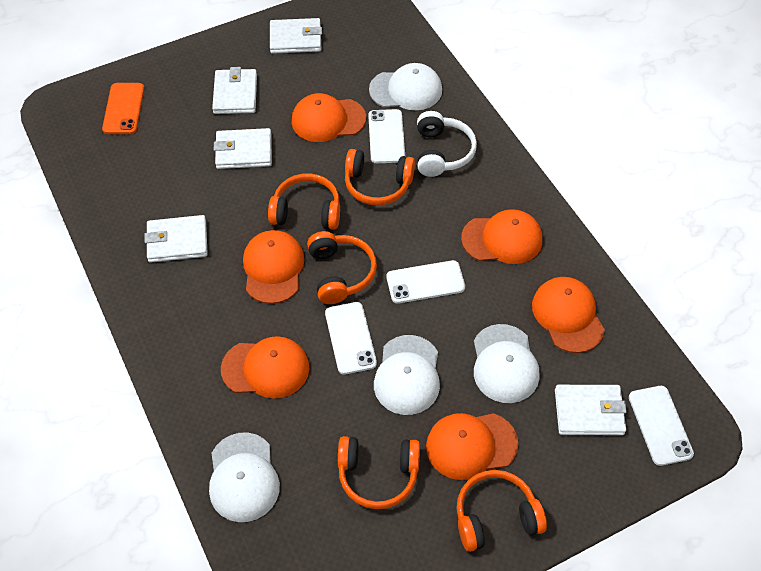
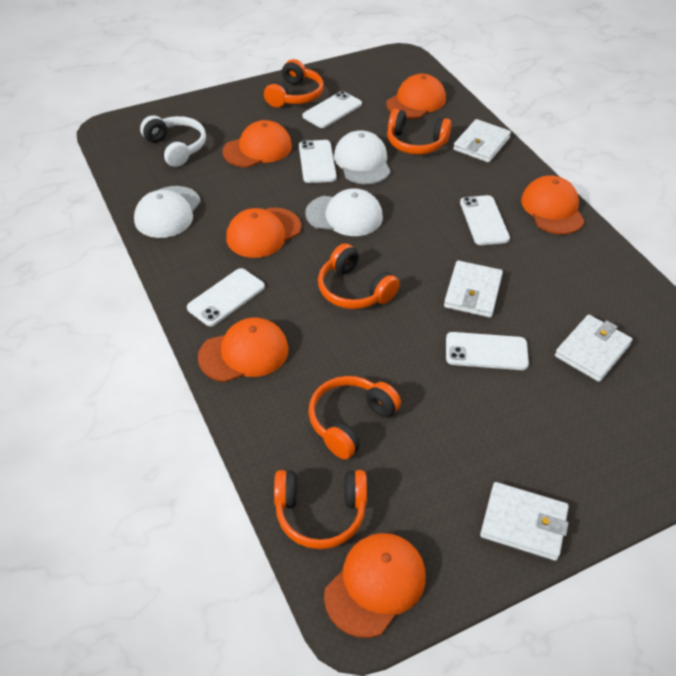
orange phone: 1 -> 0
white cap: 4 -> 3
white phone: 4 -> 5
white wallet: 5 -> 4

